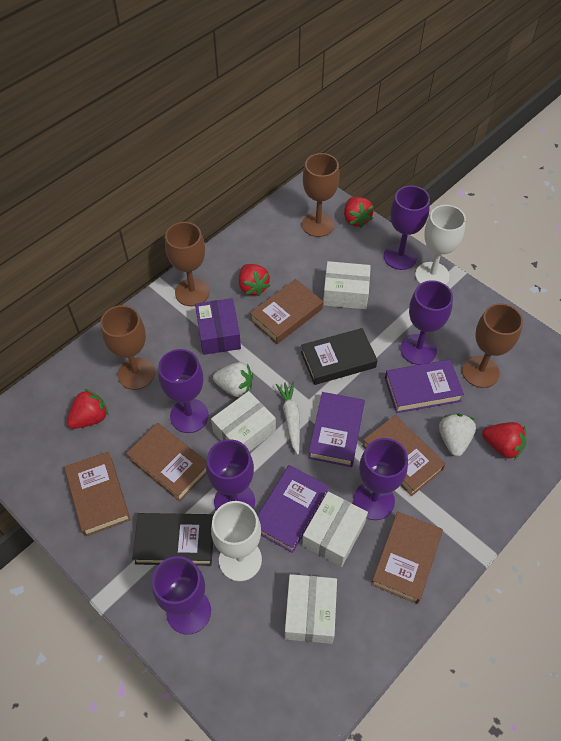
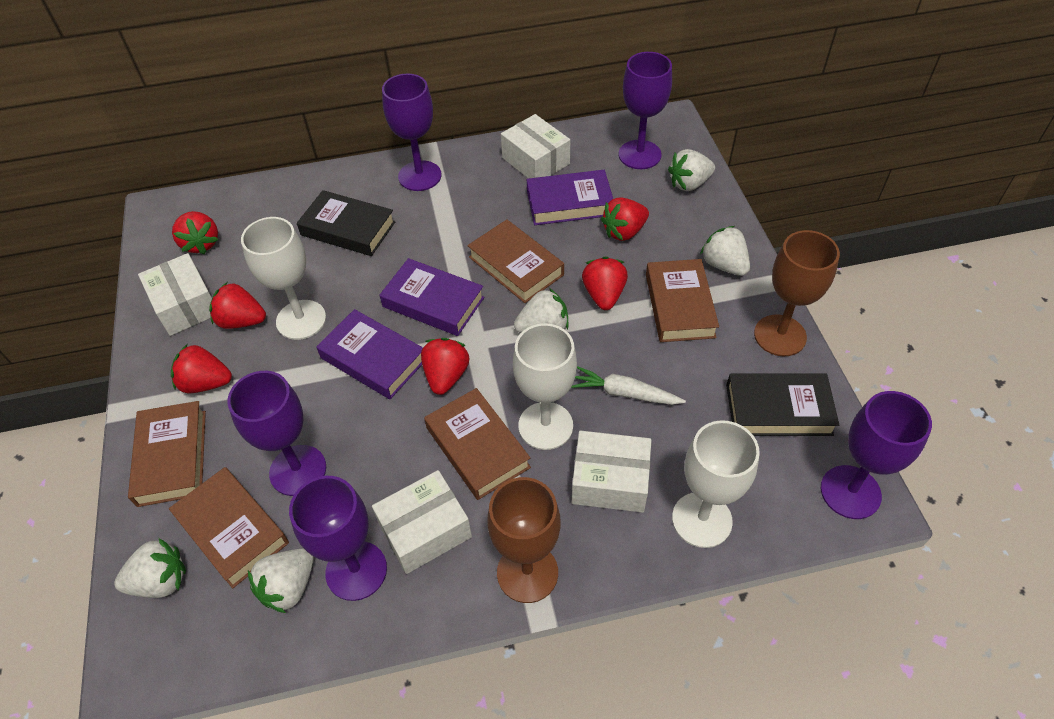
brown goblet: 4 -> 2
purple box: 1 -> 0
purple goblet: 6 -> 5
red strawberry: 4 -> 6
white goblet: 2 -> 3
white strawberry: 2 -> 5

